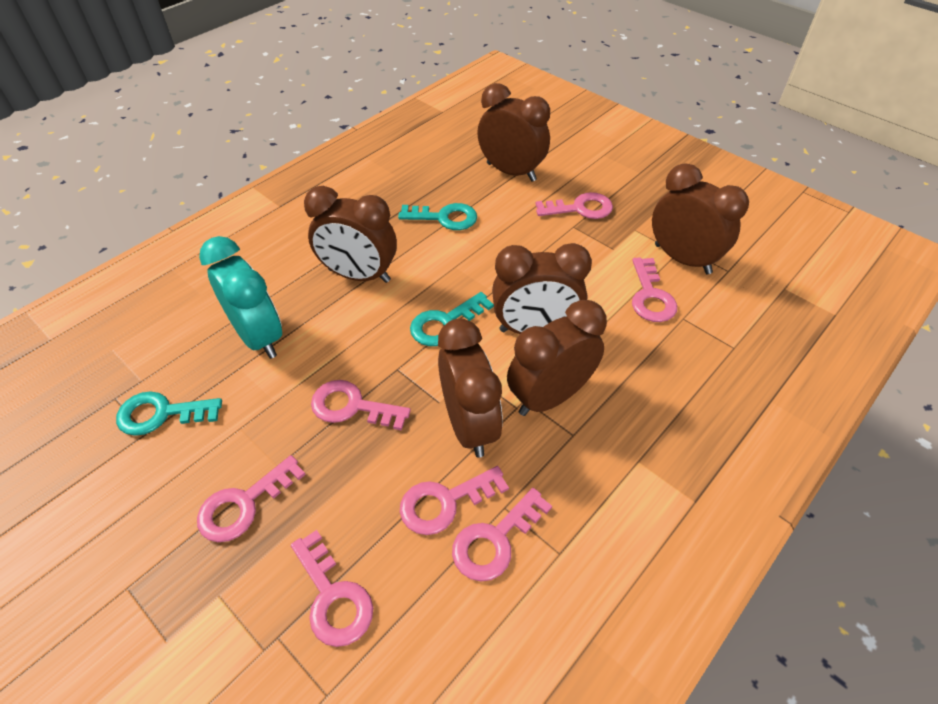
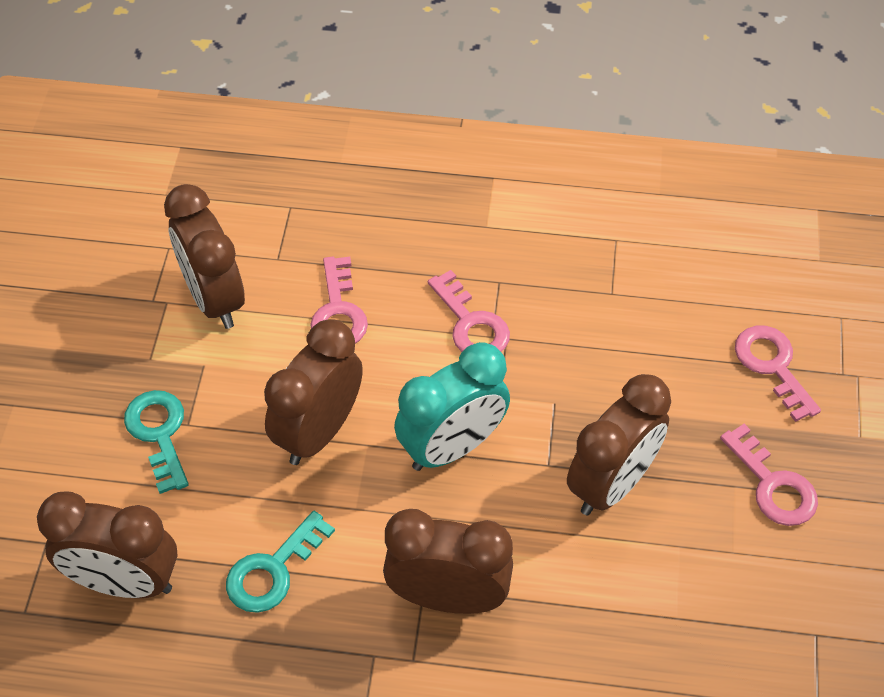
brown clock: 6 -> 5
pink key: 7 -> 4
turquoise key: 3 -> 2

